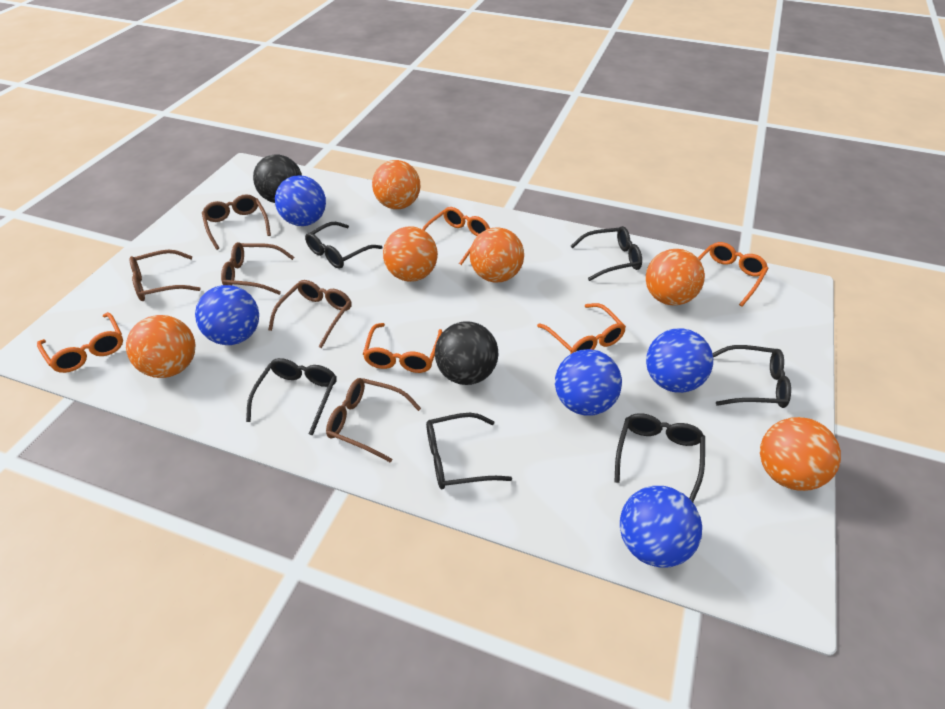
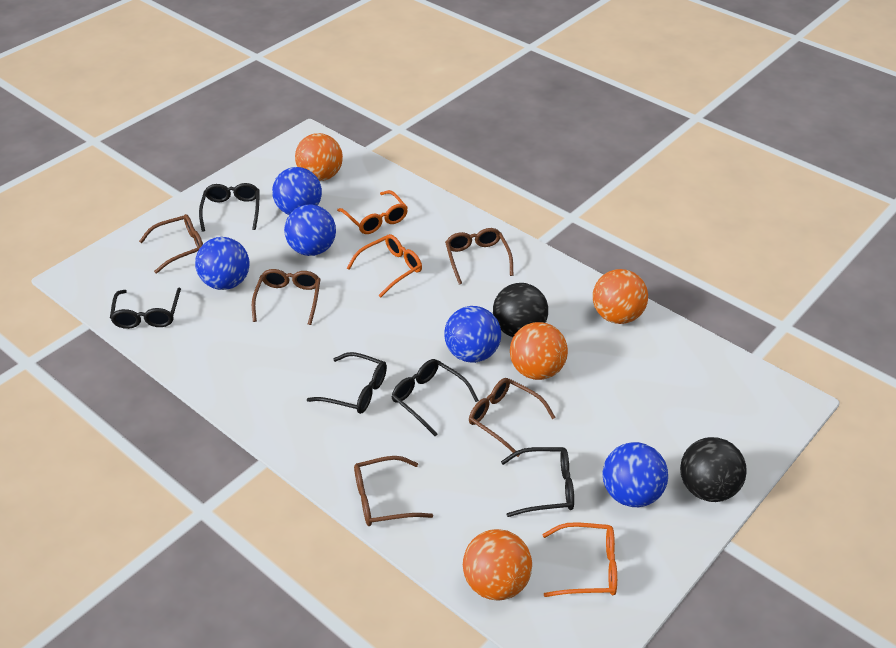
black glasses: 6 -> 5
orange ball: 6 -> 4
orange glasses: 5 -> 3

